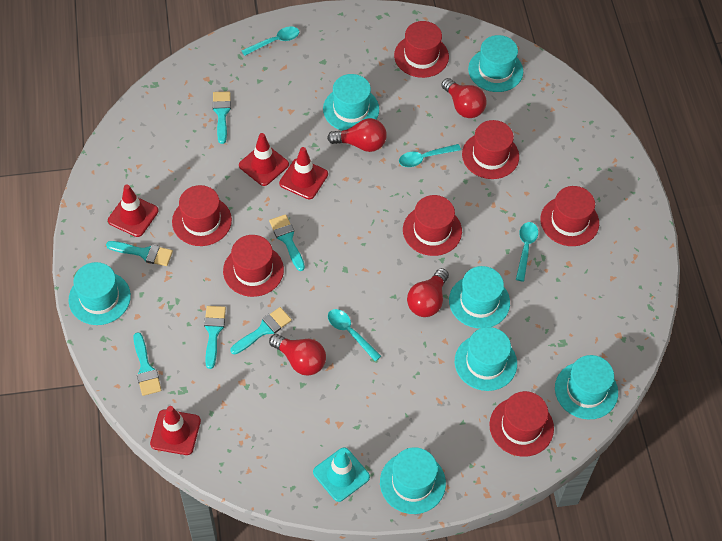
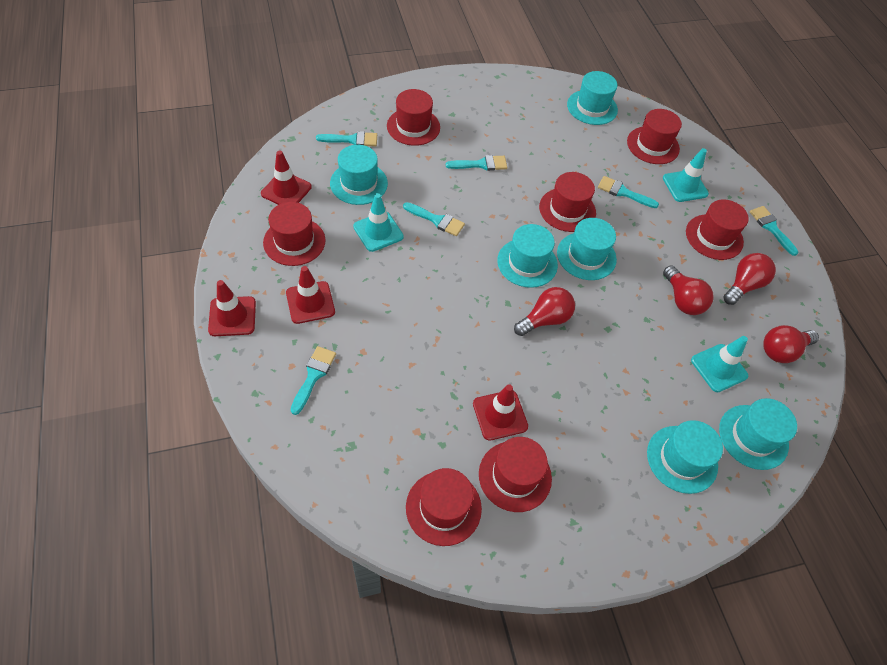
turquoise hat: 7 -> 6
turquoise spoon: 4 -> 0
turquoise traffic cone: 1 -> 3

